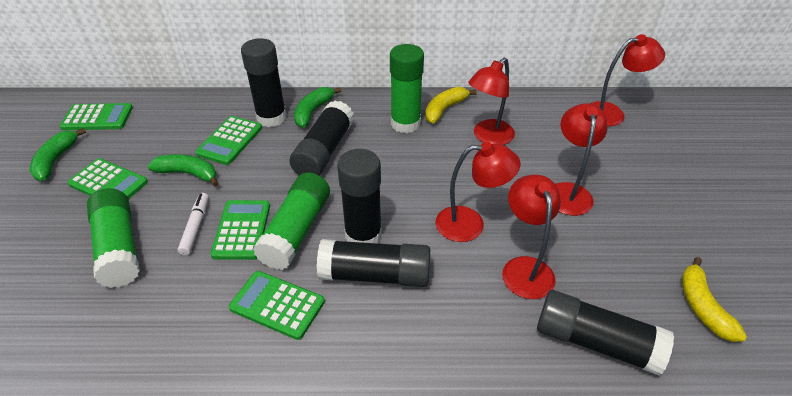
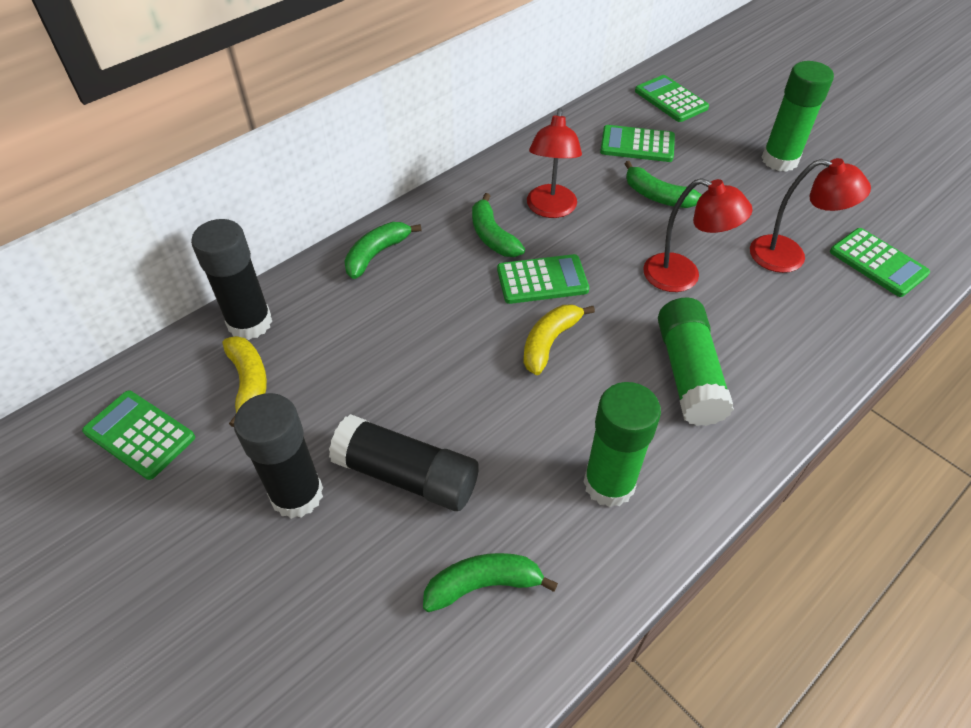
black glue stick: 5 -> 3
green banana: 3 -> 4
red lamp: 5 -> 3
white marker: 1 -> 0

